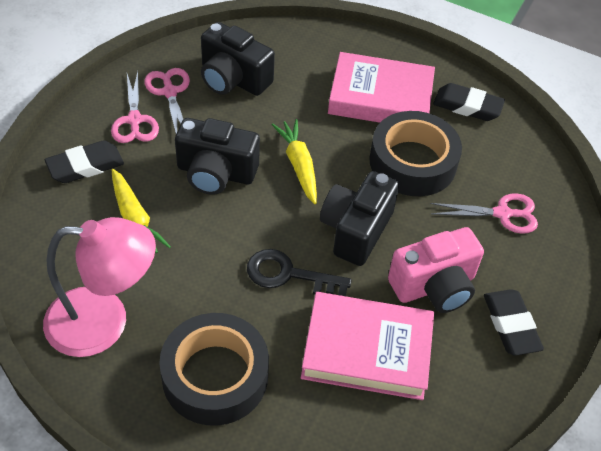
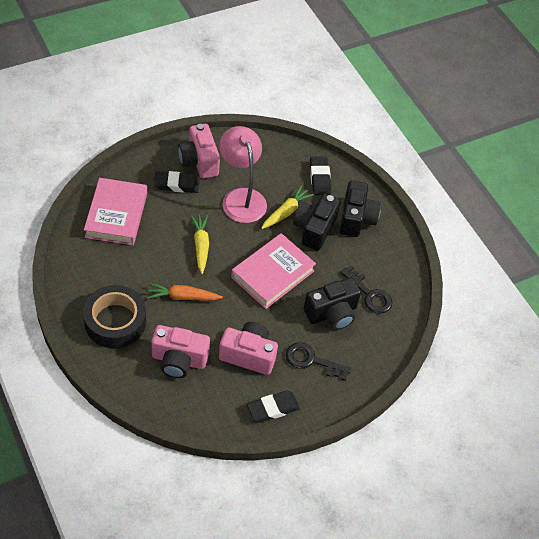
black key: 1 -> 2
black tape: 2 -> 1
orange carrot: 0 -> 1
pink camera: 1 -> 3
pink scissors: 3 -> 0

